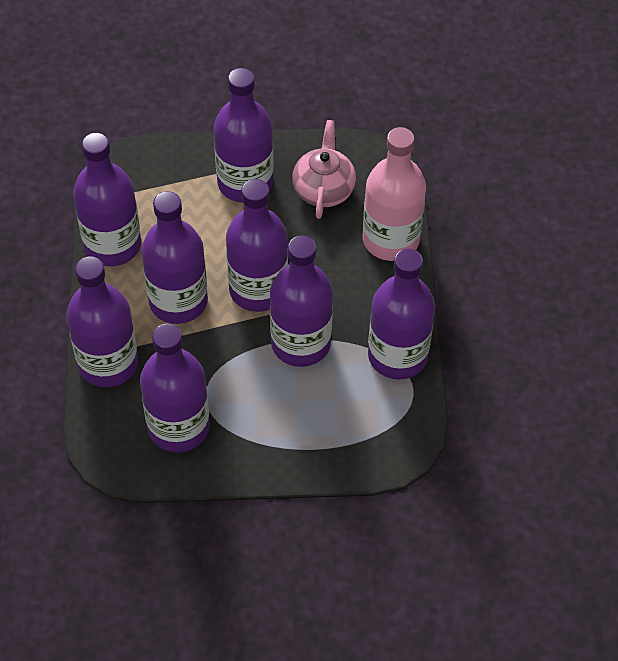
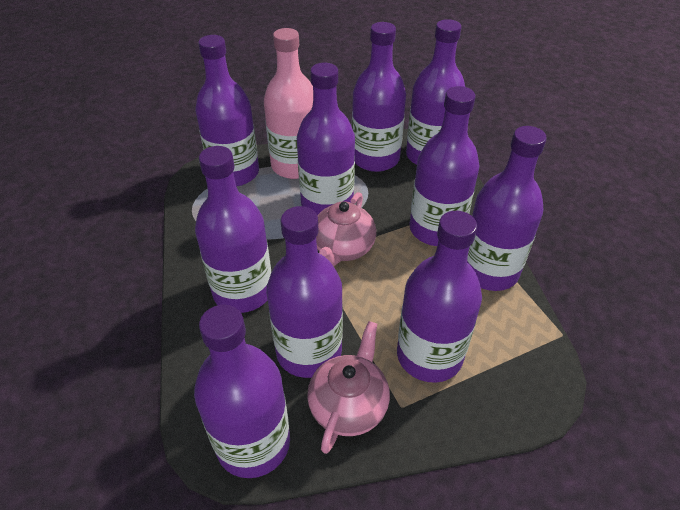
pink teapot: 1 -> 2
purple bottle: 8 -> 10

